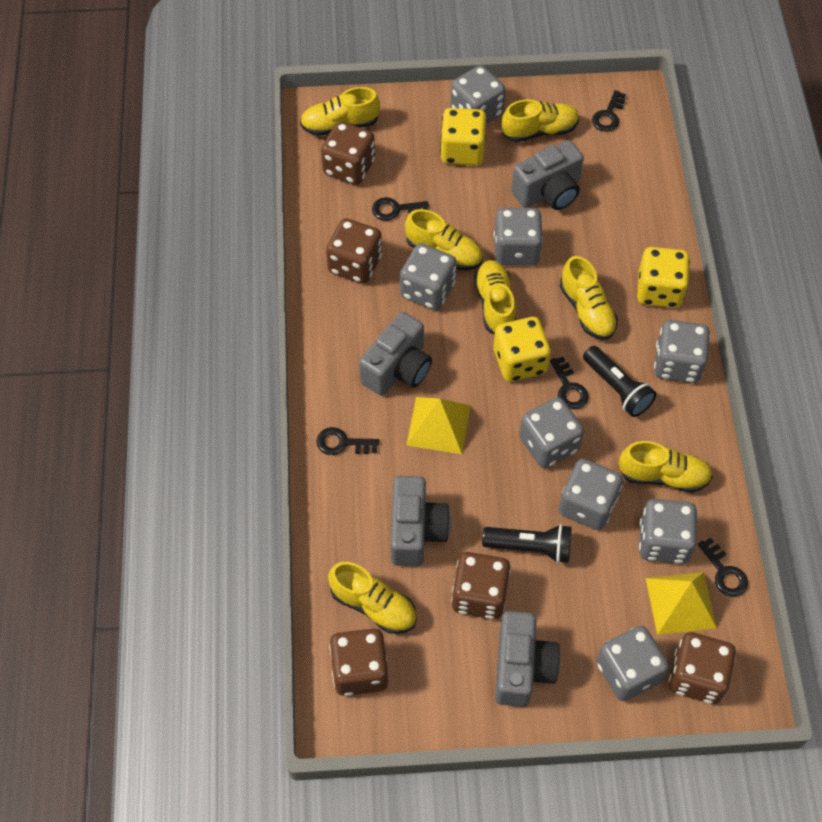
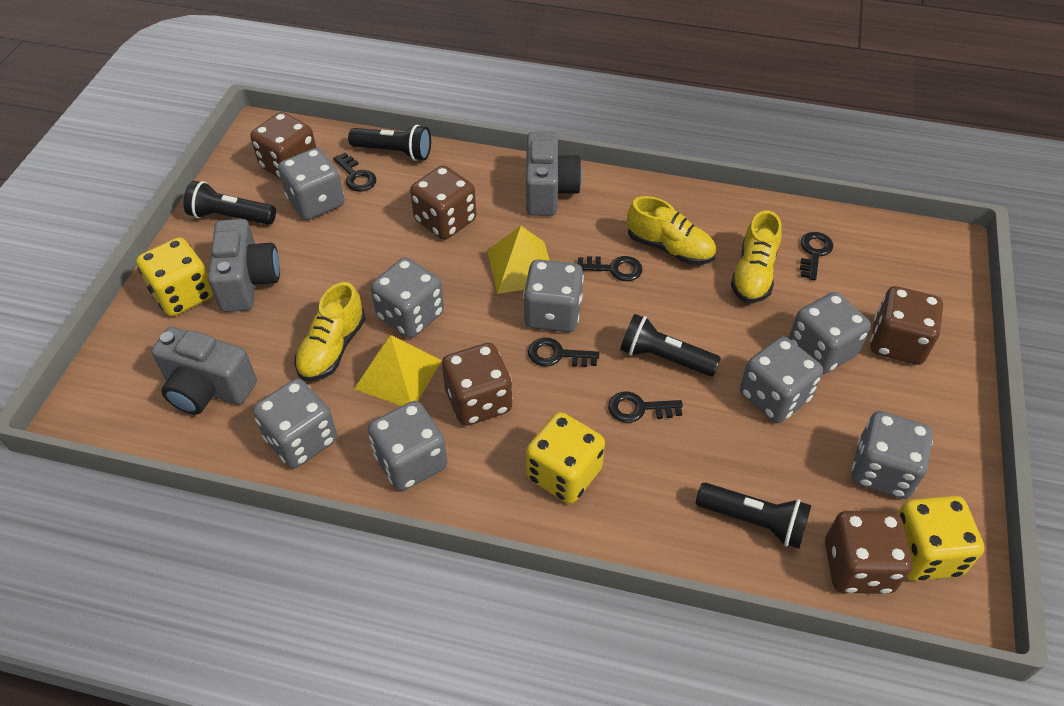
black flashlight: 2 -> 4
grey camera: 4 -> 3
yellow shoe: 7 -> 3

